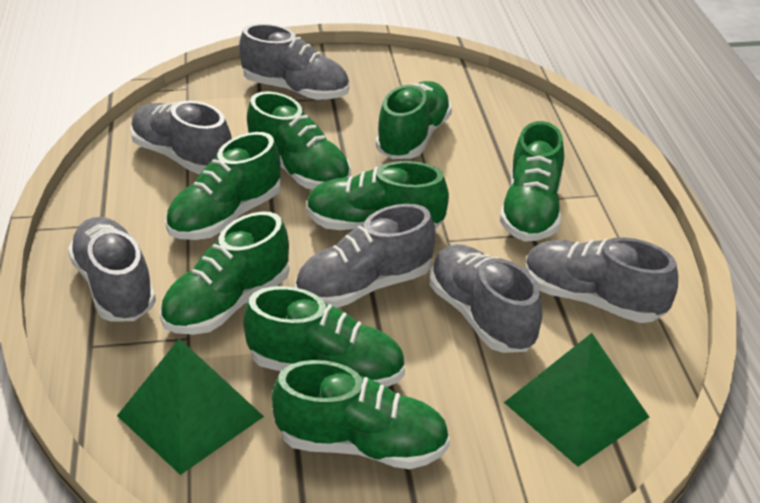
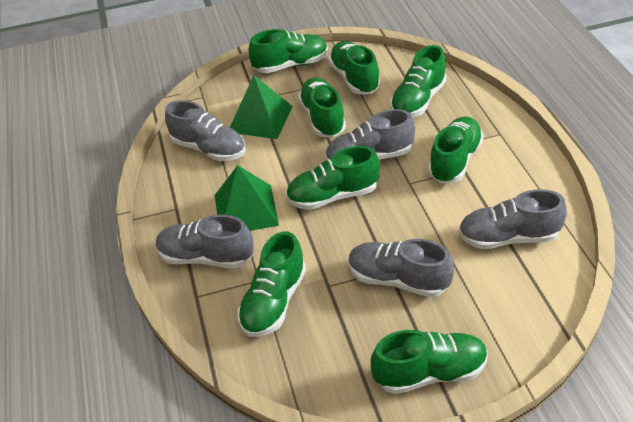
grey shoe: 6 -> 5

